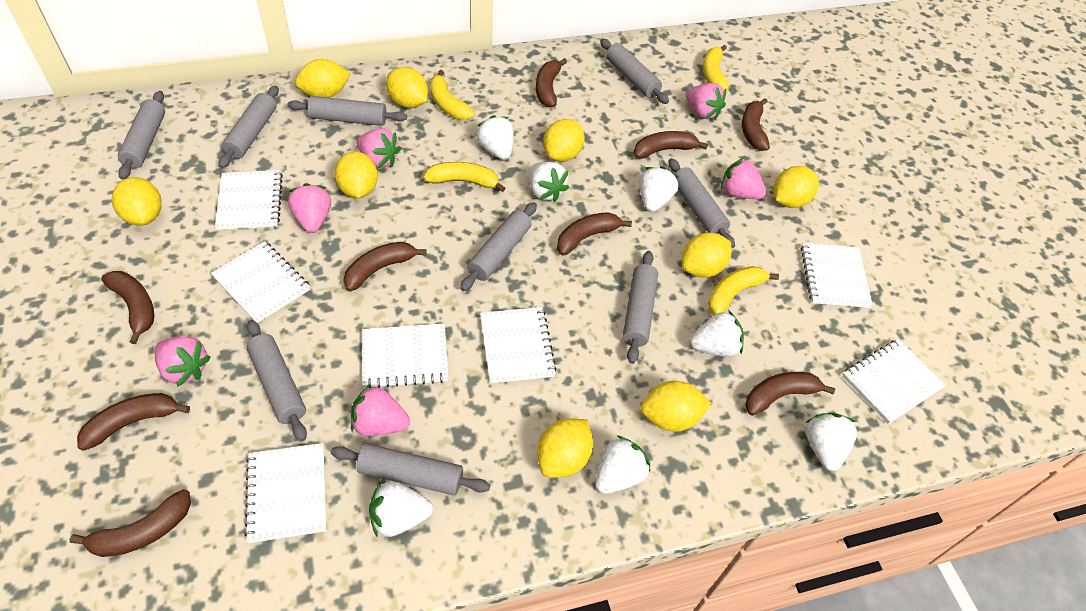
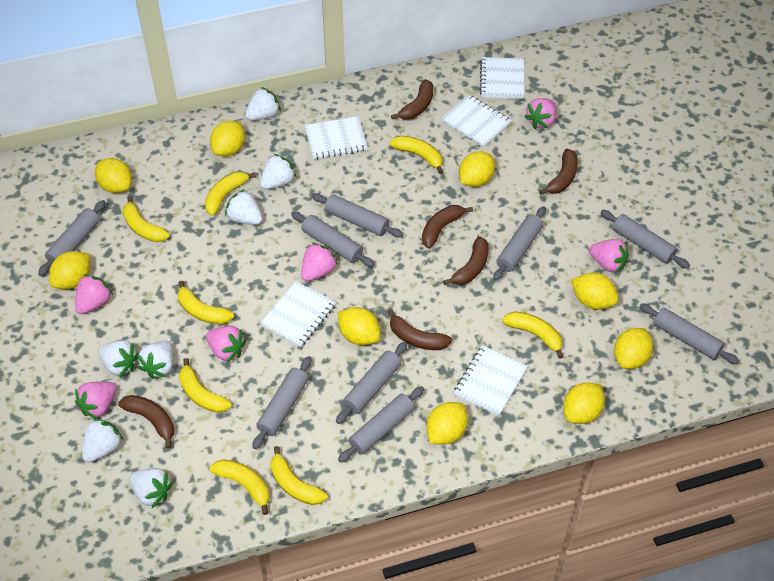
brown banana: 9 -> 6
white notebook: 7 -> 5
yellow banana: 4 -> 8

